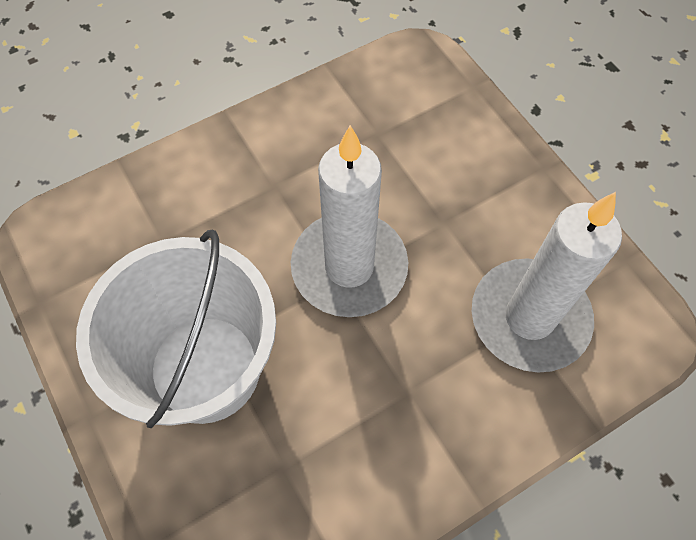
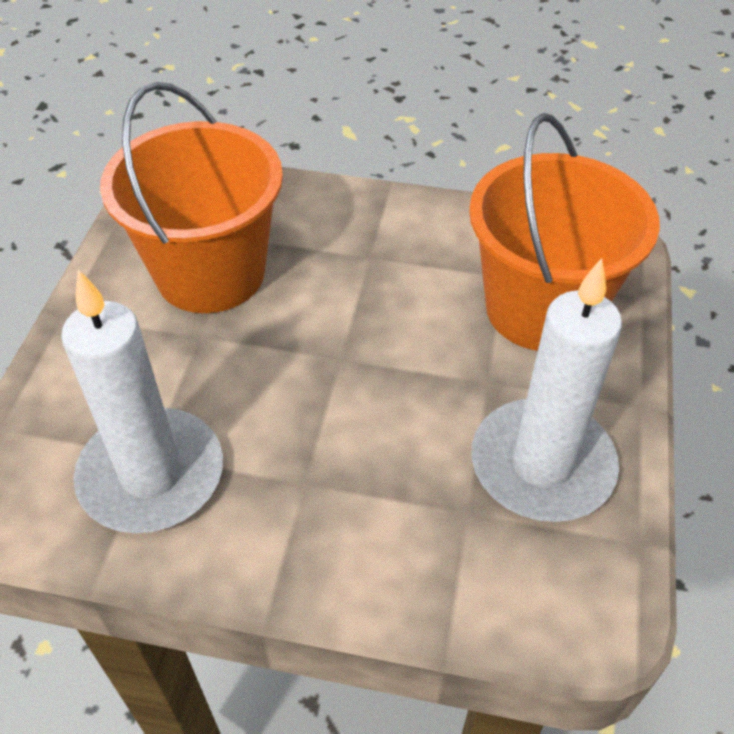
orange bucket: 0 -> 2
white bucket: 1 -> 0

